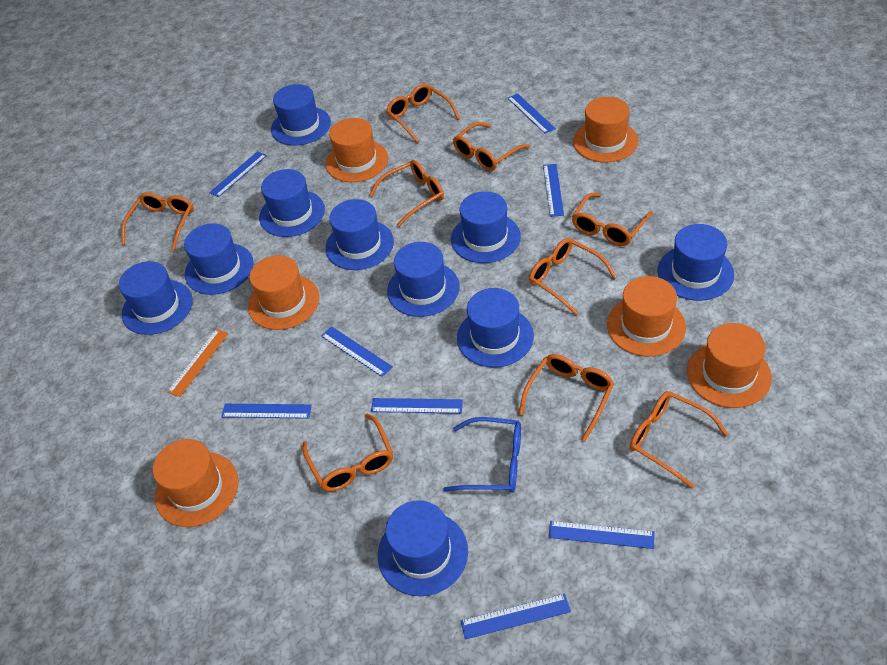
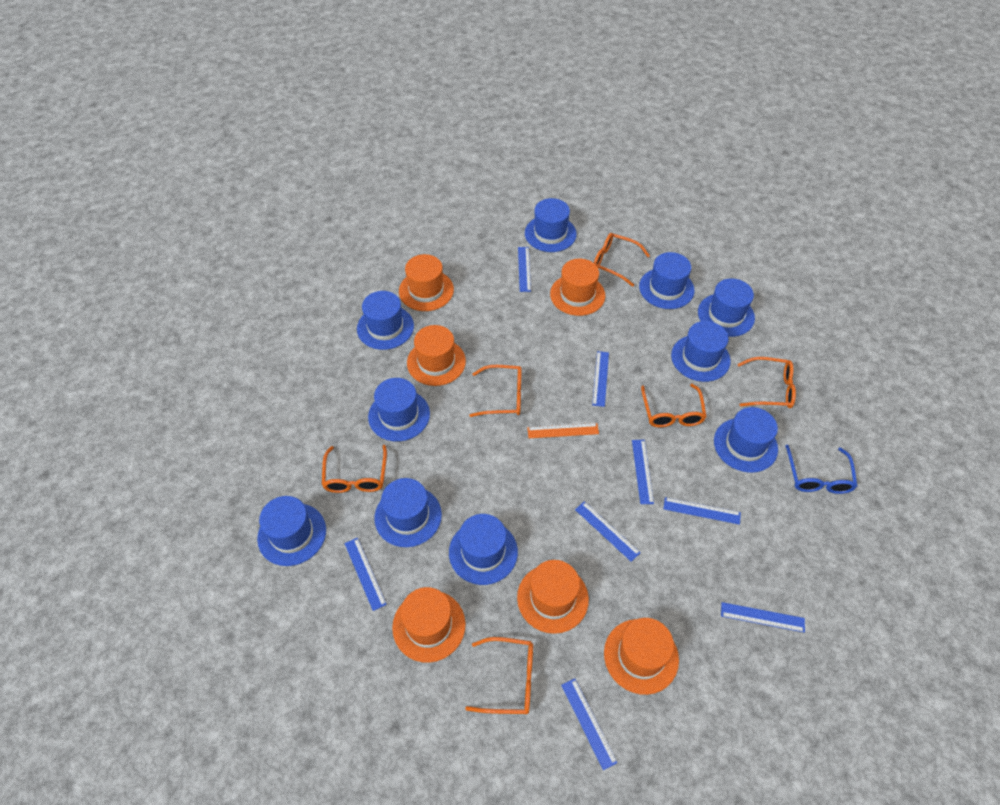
orange glasses: 9 -> 6

